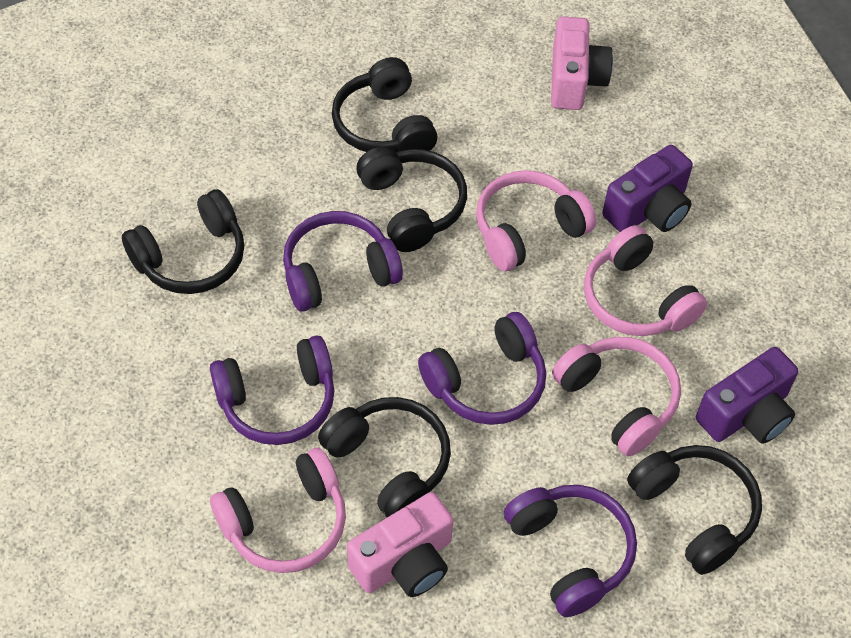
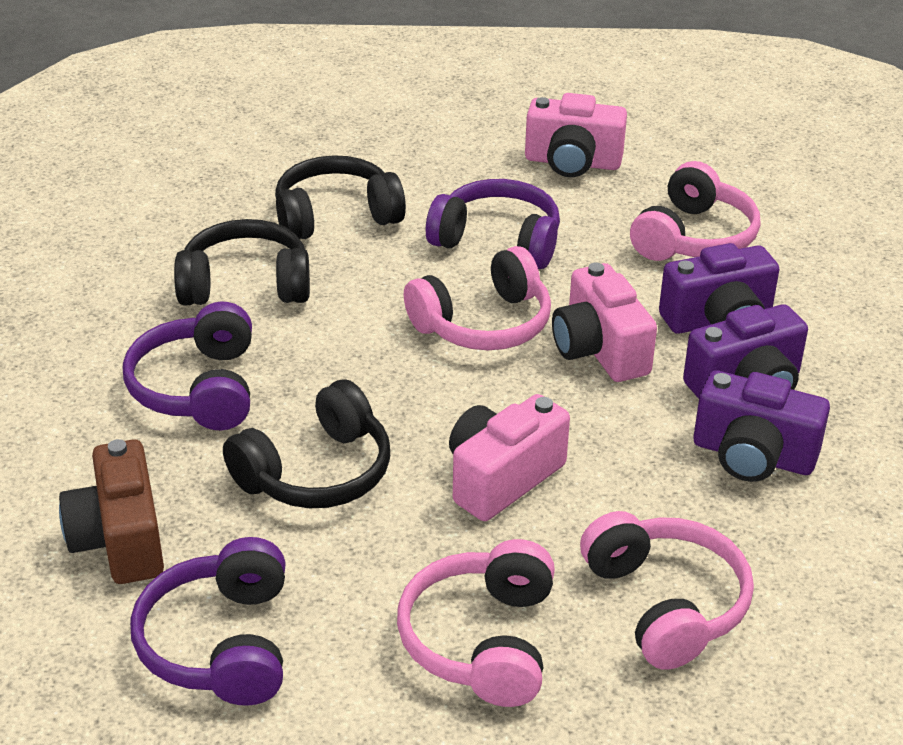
black headphones: 5 -> 3
brown camera: 0 -> 1
pink camera: 2 -> 3
purple camera: 2 -> 3
purple headphones: 4 -> 3

